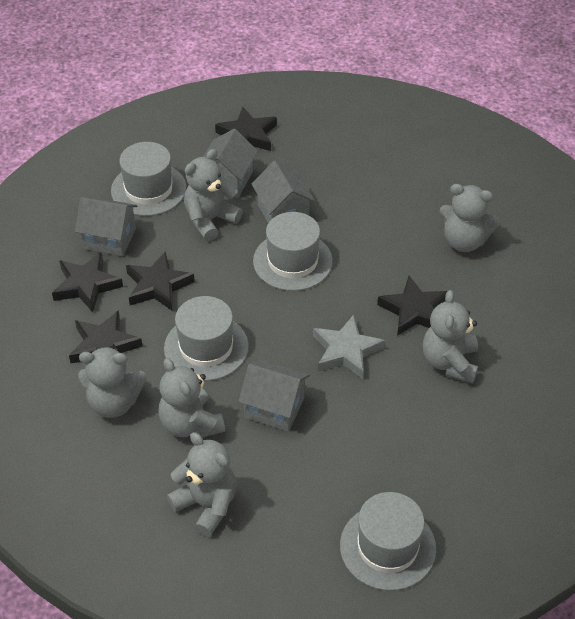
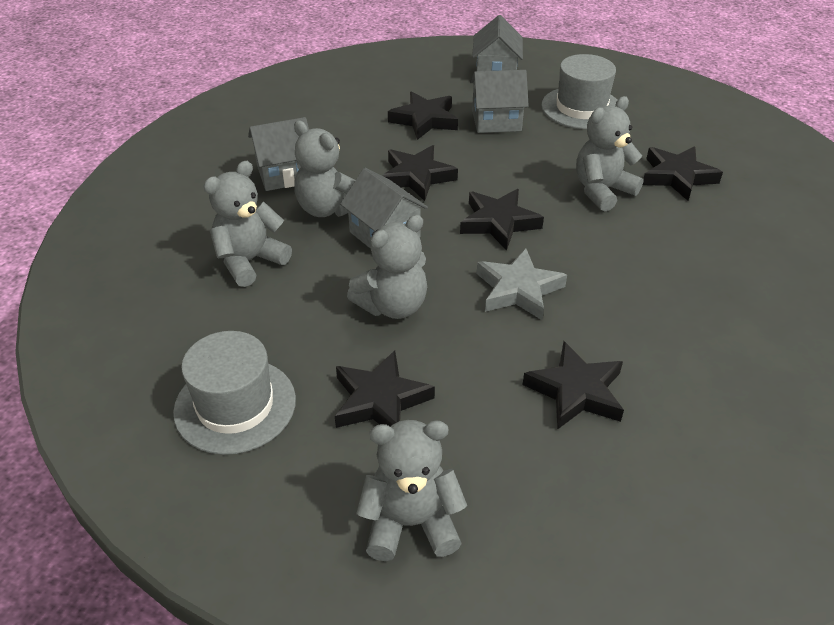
black star: 5 -> 6
grey hat: 4 -> 2
grey teddy bear: 6 -> 5

